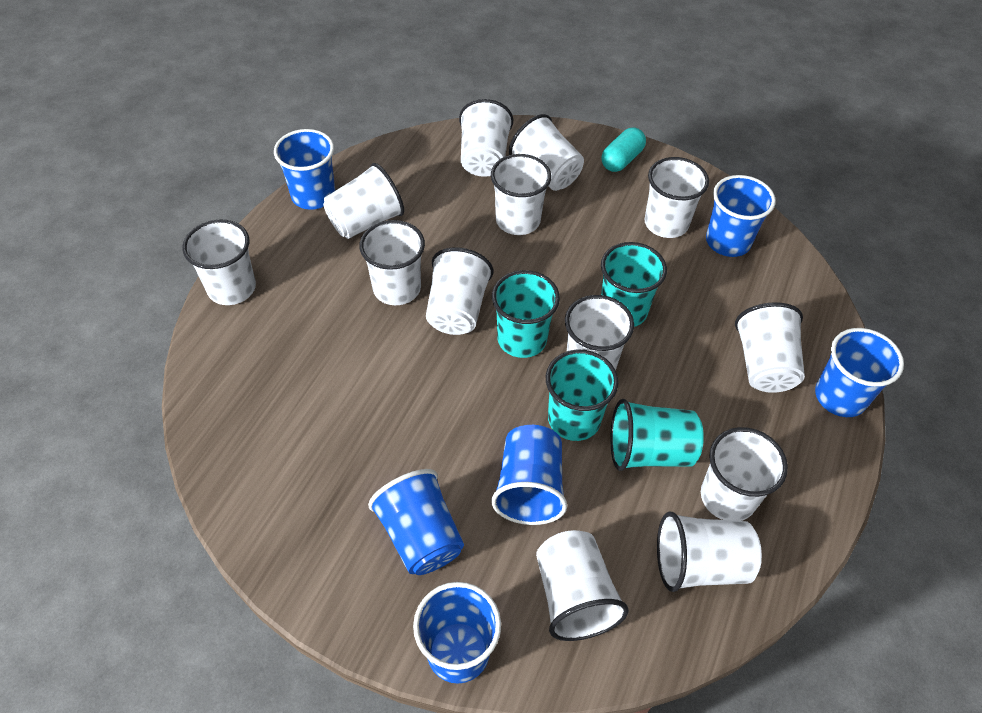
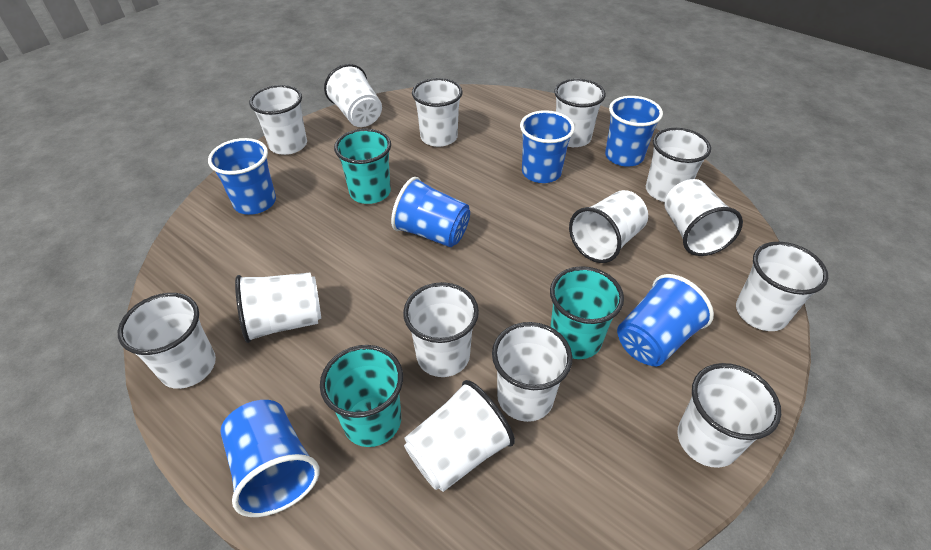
turquoise capsule: 1 -> 0
turquoise cup: 4 -> 3
white cup: 13 -> 14

